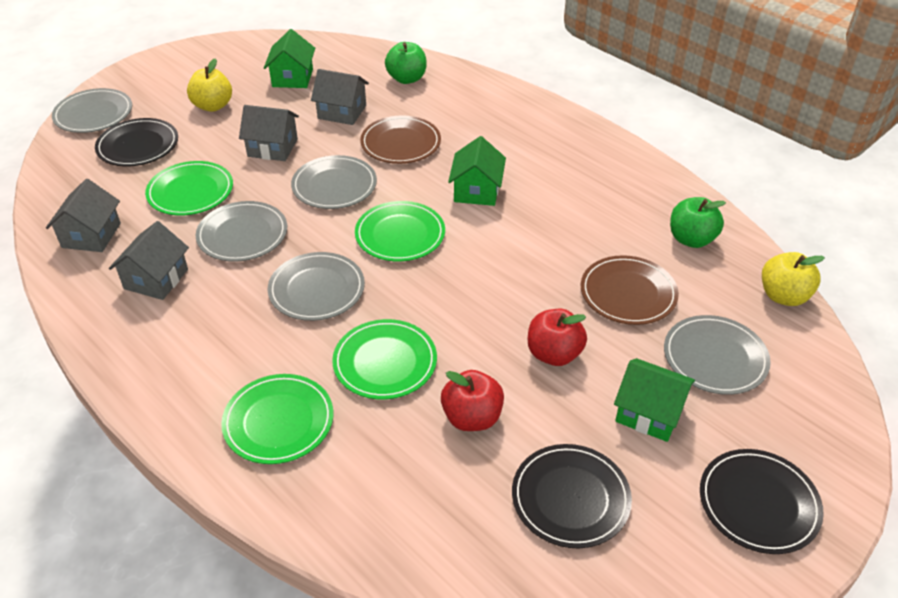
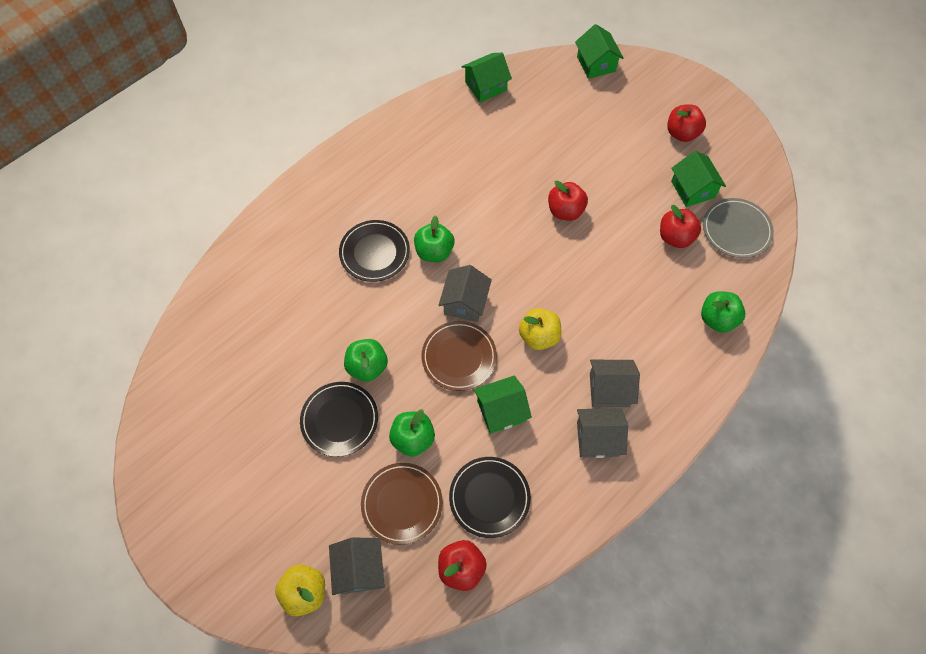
green apple: 2 -> 4
green house: 3 -> 4
green plate: 4 -> 0
grey plate: 5 -> 1
red apple: 2 -> 4

